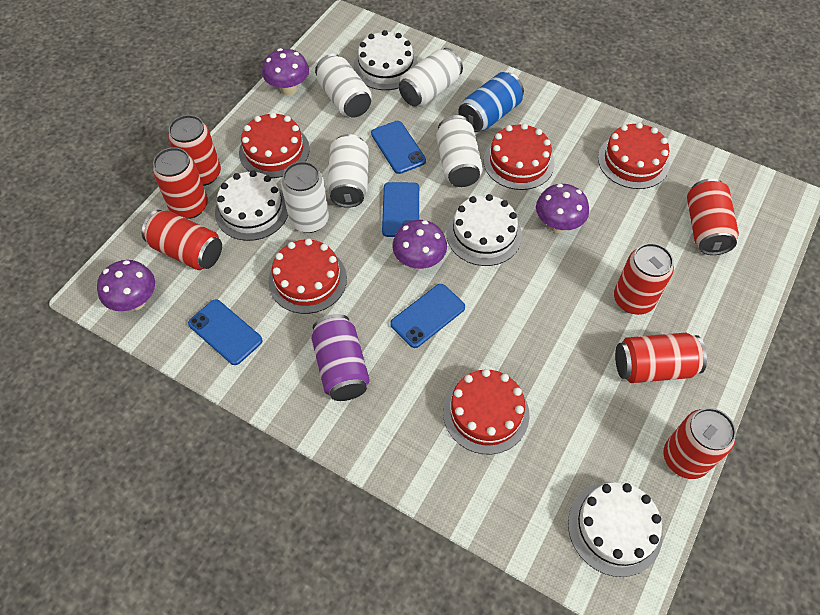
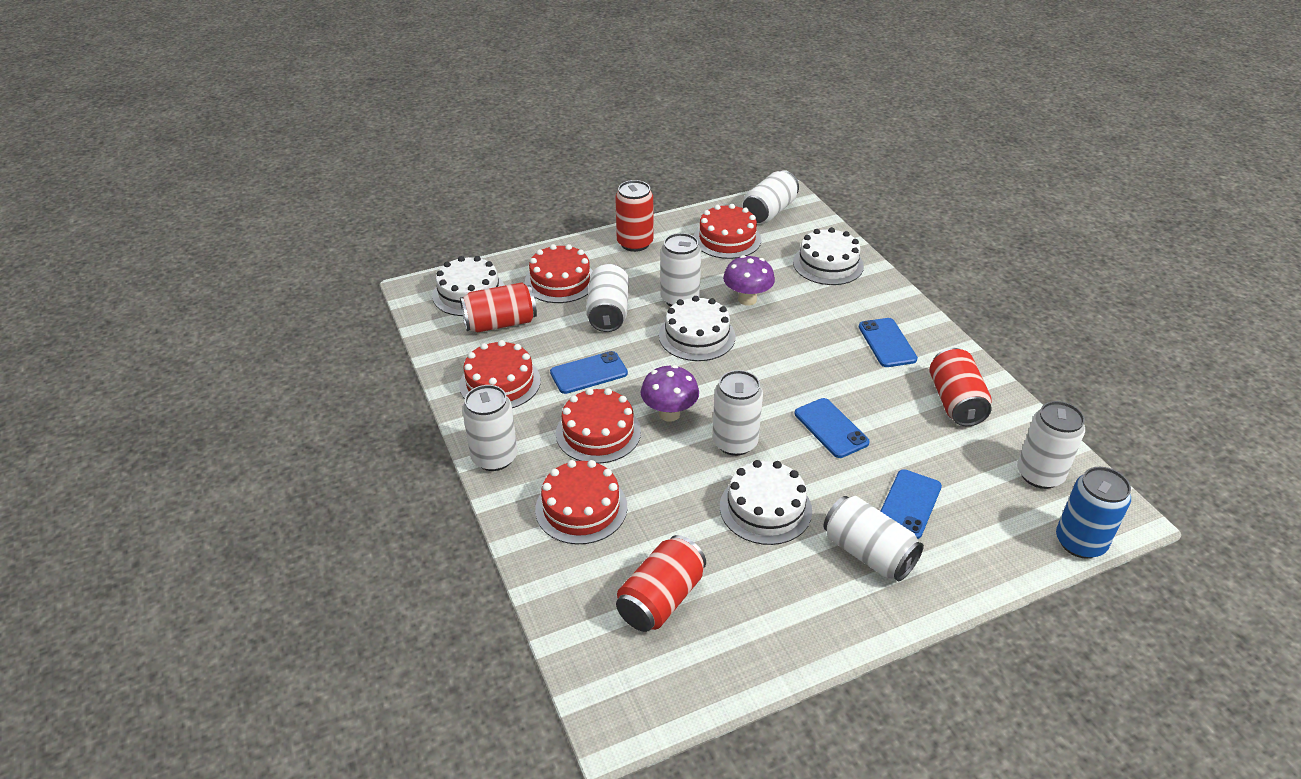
purple can: 1 -> 0
purple mushroom: 4 -> 2
red can: 7 -> 4
white can: 5 -> 7

